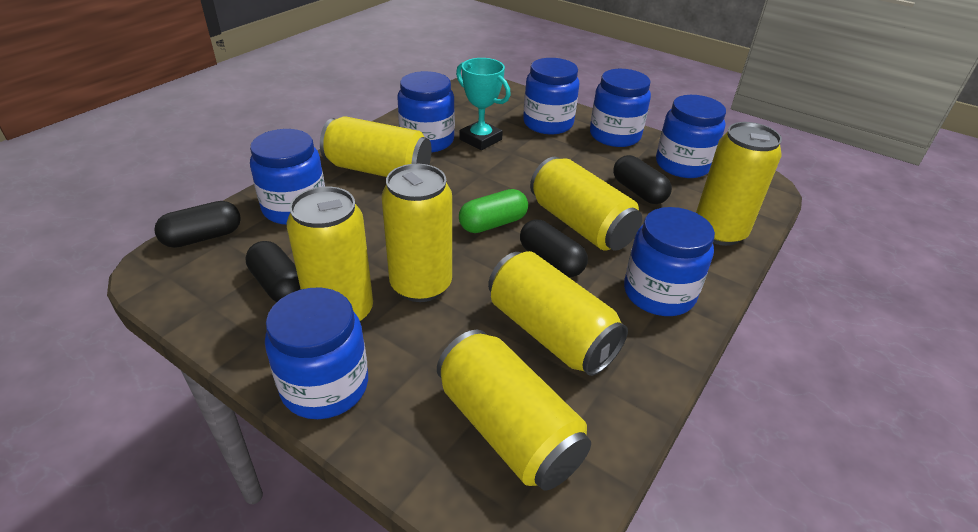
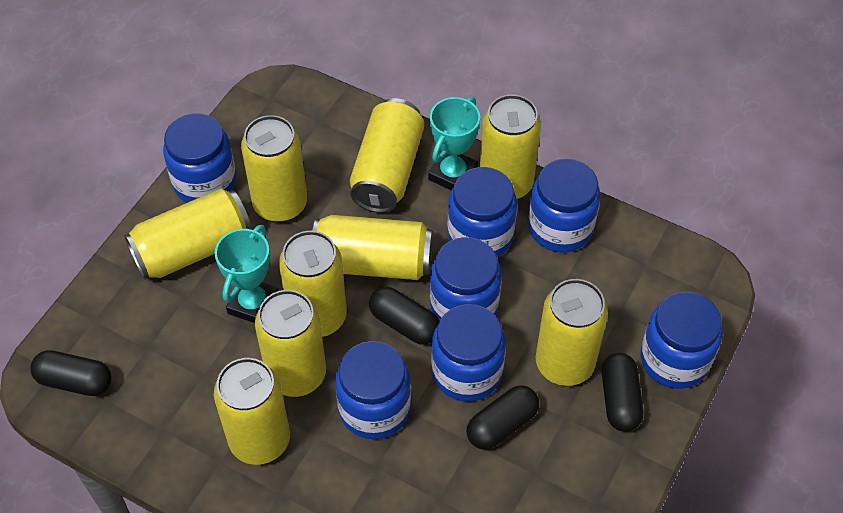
green capsule: 1 -> 0
turquoise trophy: 1 -> 2
yellow can: 7 -> 9

